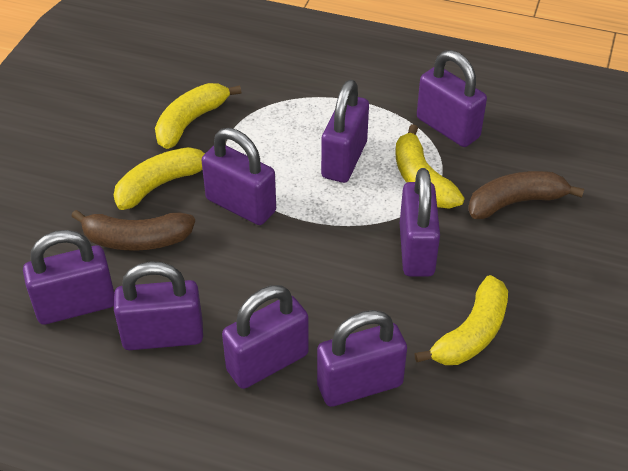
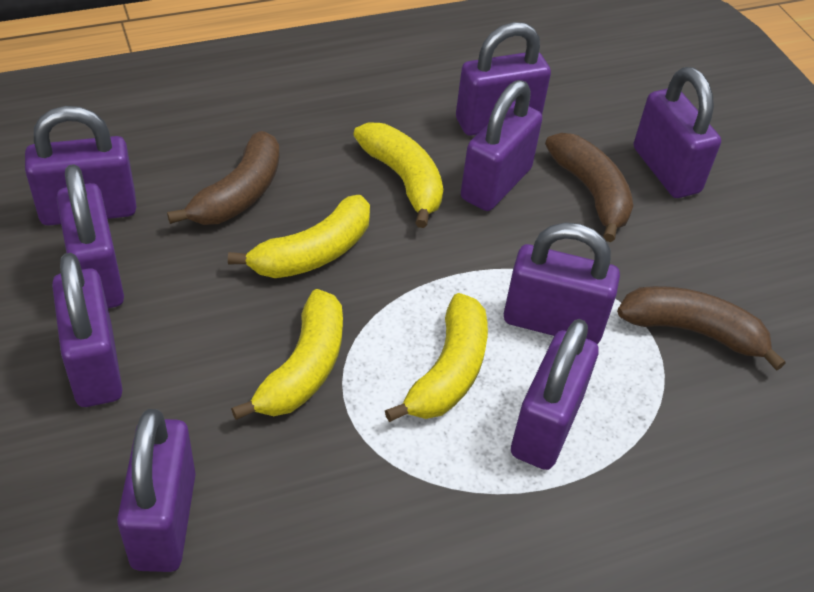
brown banana: 2 -> 3
purple padlock: 8 -> 9

